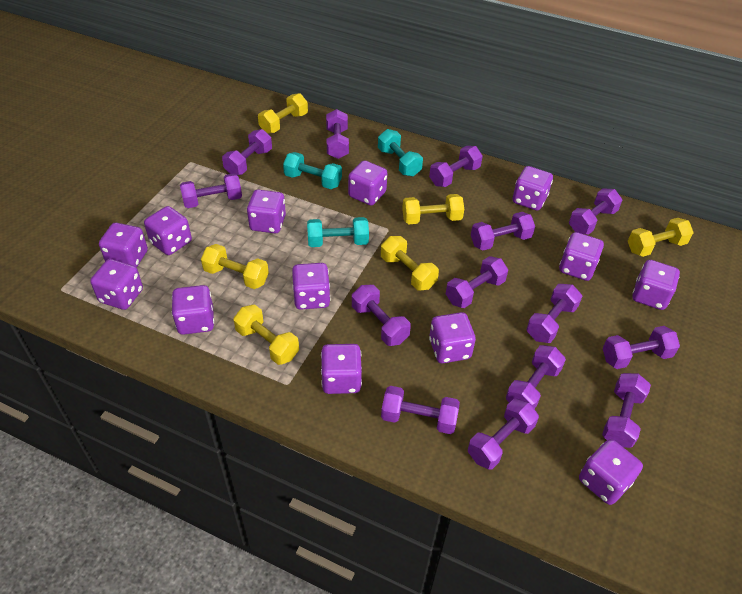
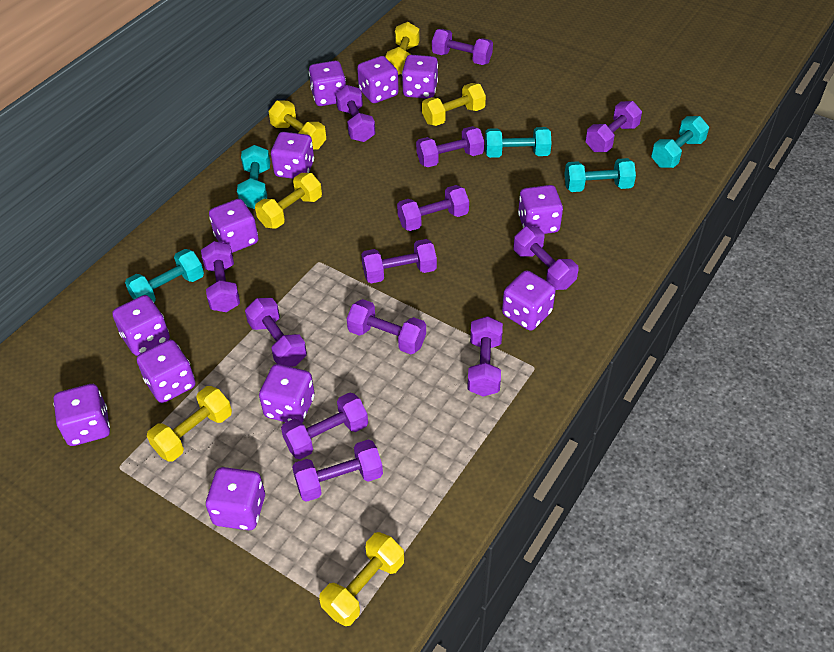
purple dice: 13 -> 12
purple dumbbell: 14 -> 13
turquoise dumbbell: 3 -> 5

